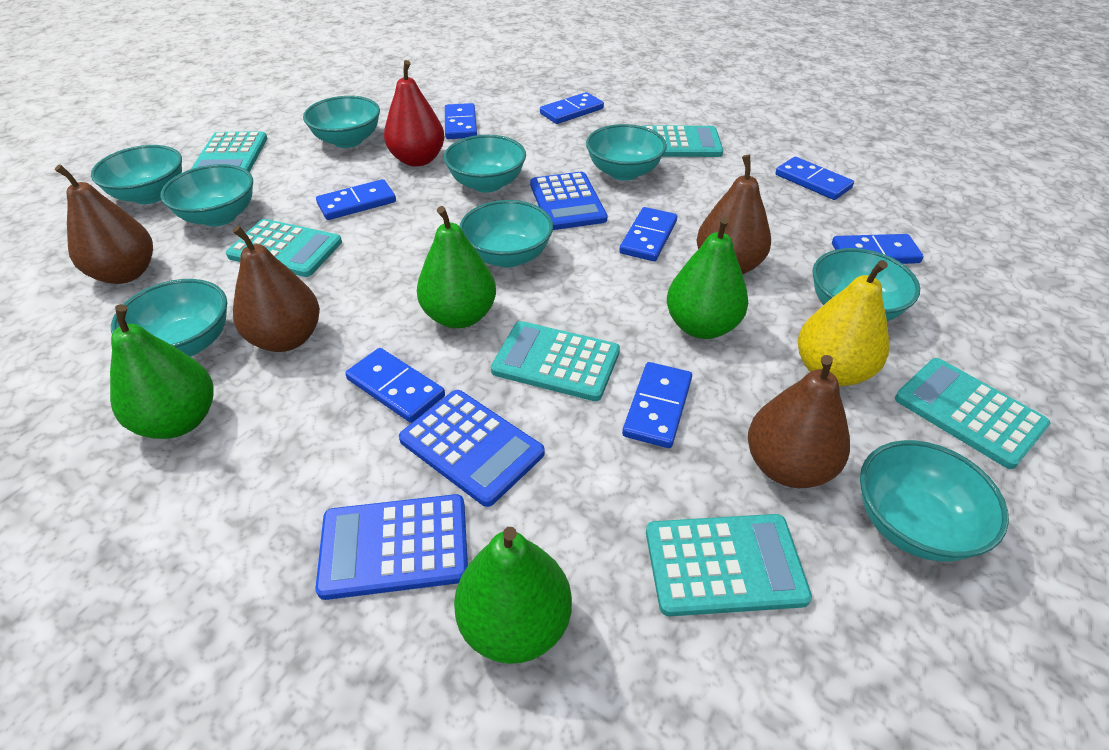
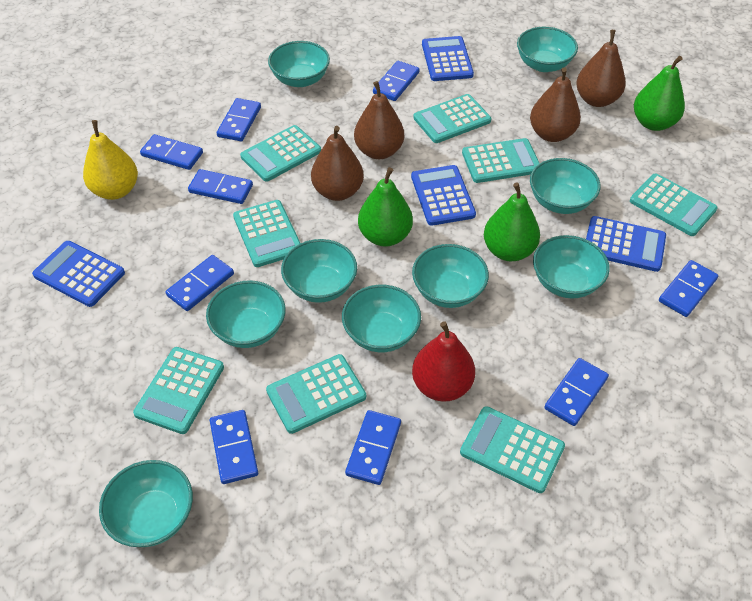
blue calculator: 3 -> 4
blue domino: 8 -> 9
green pear: 4 -> 3
turquoise calculator: 6 -> 8

